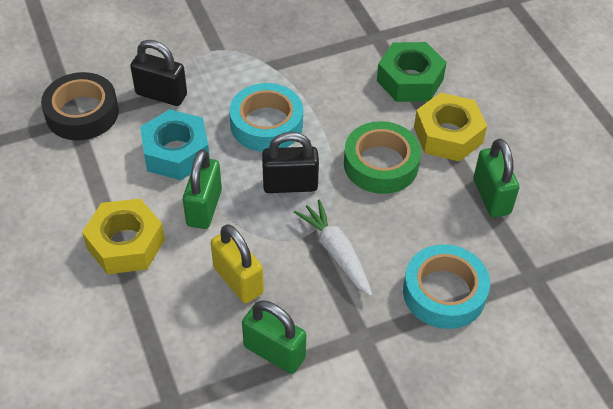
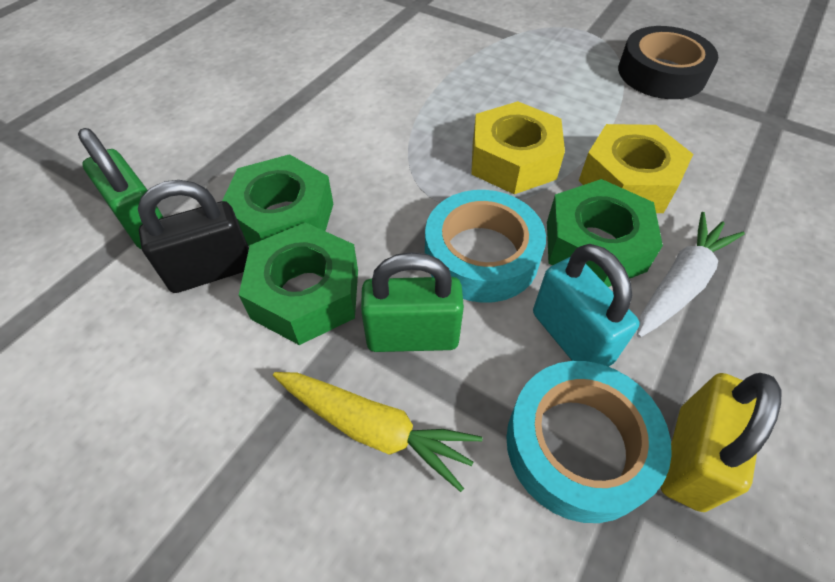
black padlock: 2 -> 1
green nut: 1 -> 3
green padlock: 3 -> 2
green tape: 1 -> 0
turquoise nut: 1 -> 0
turquoise padlock: 0 -> 1
yellow carrot: 0 -> 1

